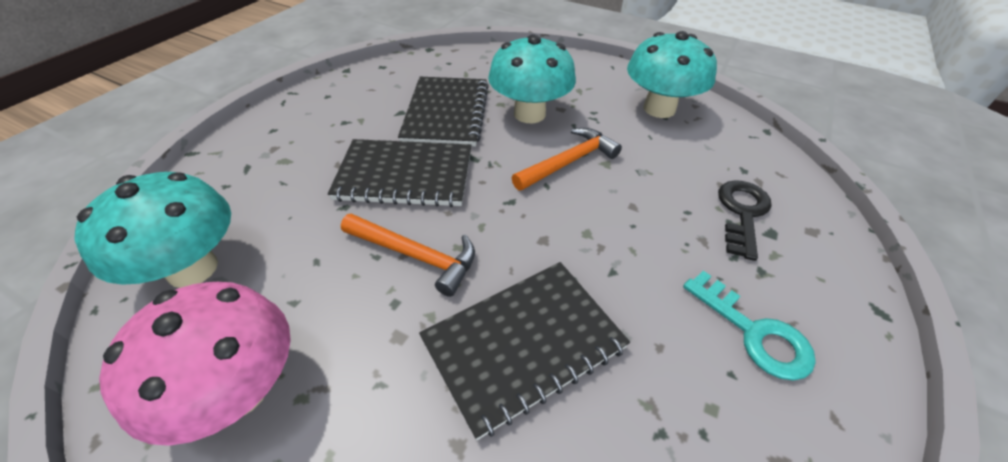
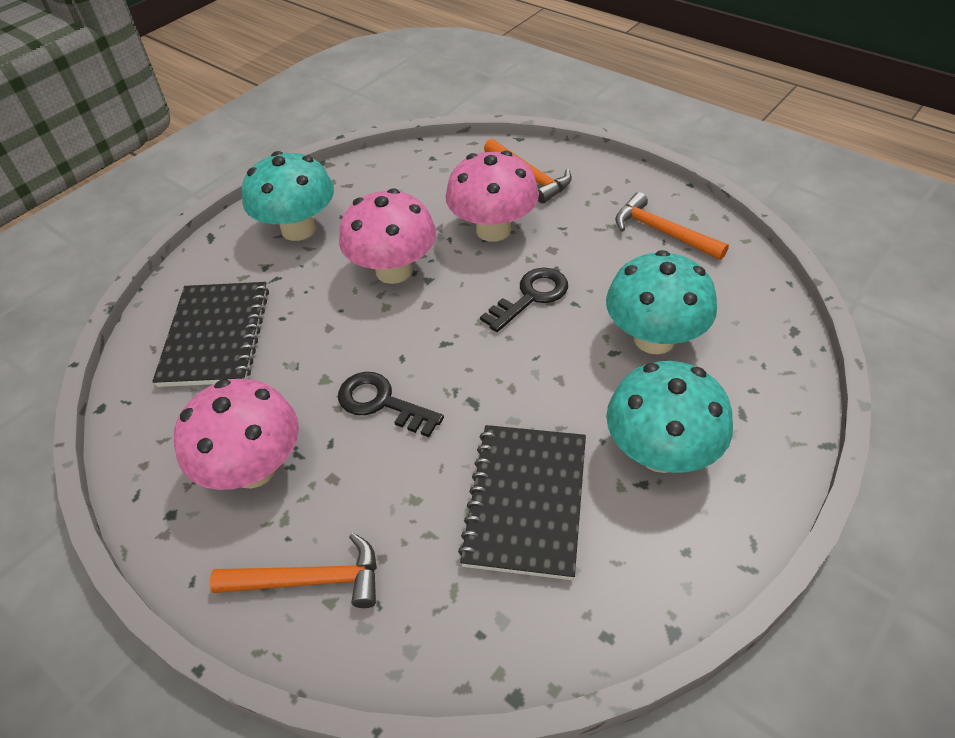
black key: 1 -> 2
black notebook: 3 -> 2
orange hammer: 2 -> 3
pink mushroom: 1 -> 3
turquoise key: 1 -> 0

